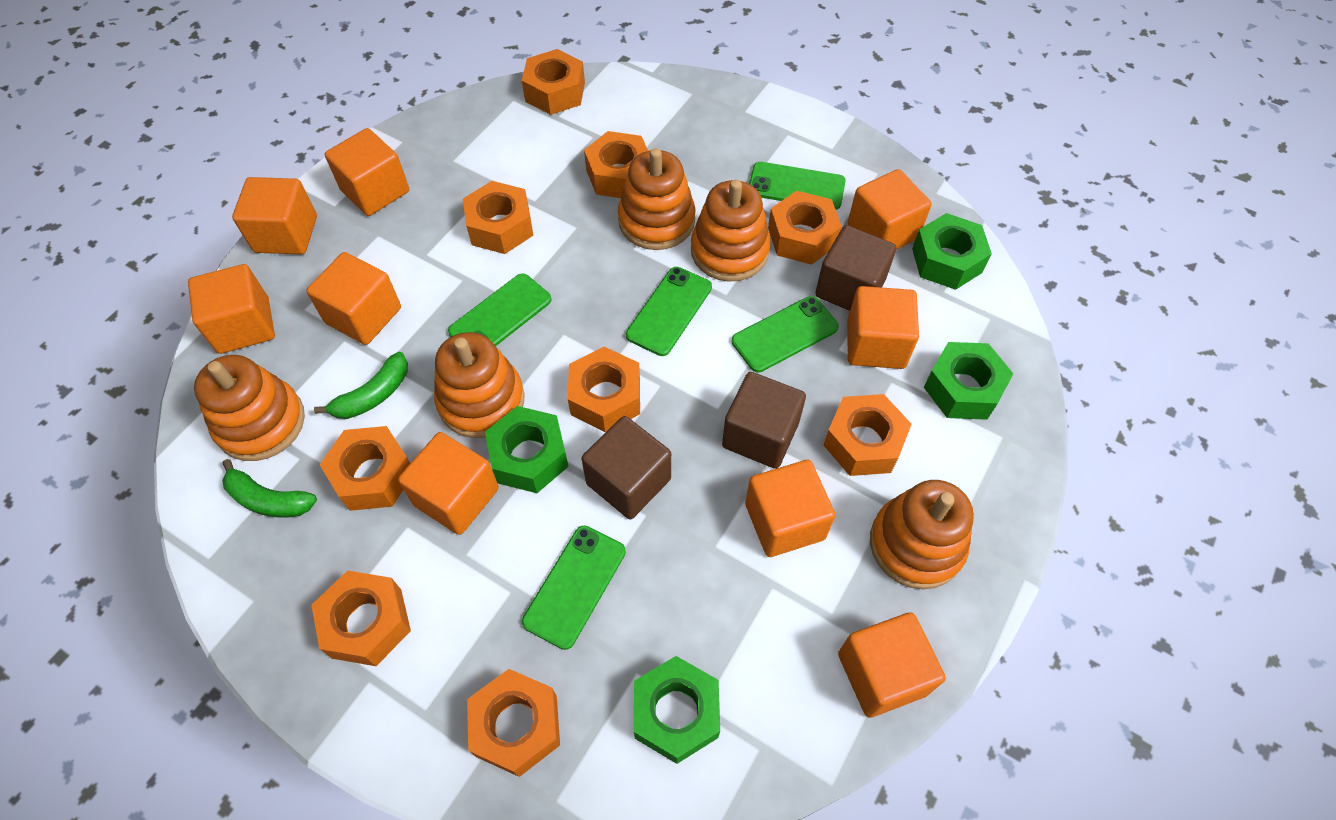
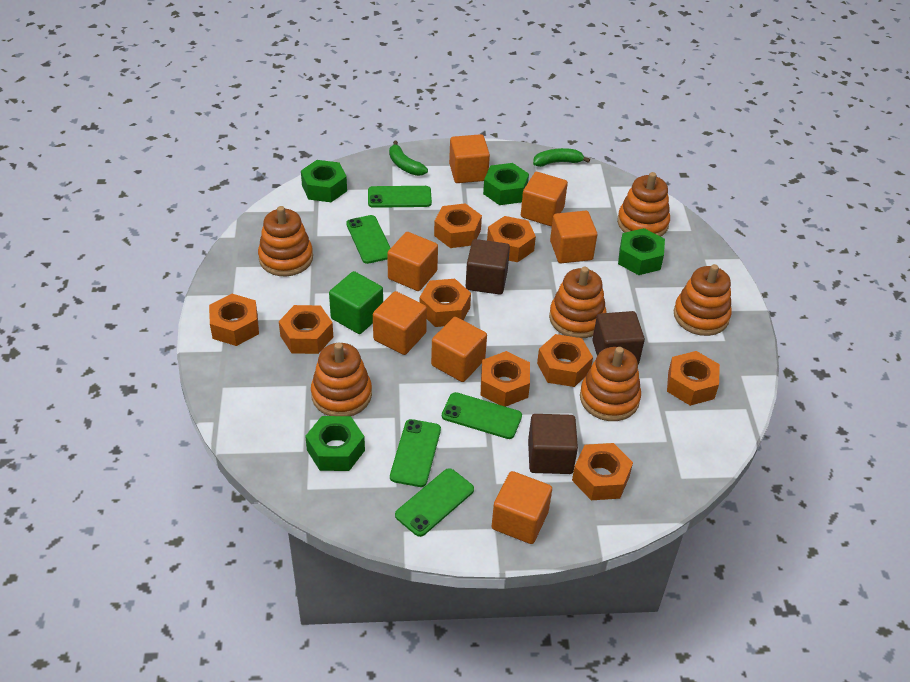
green cube: 0 -> 1
orange cube: 9 -> 7
orange stacking toy: 5 -> 6

